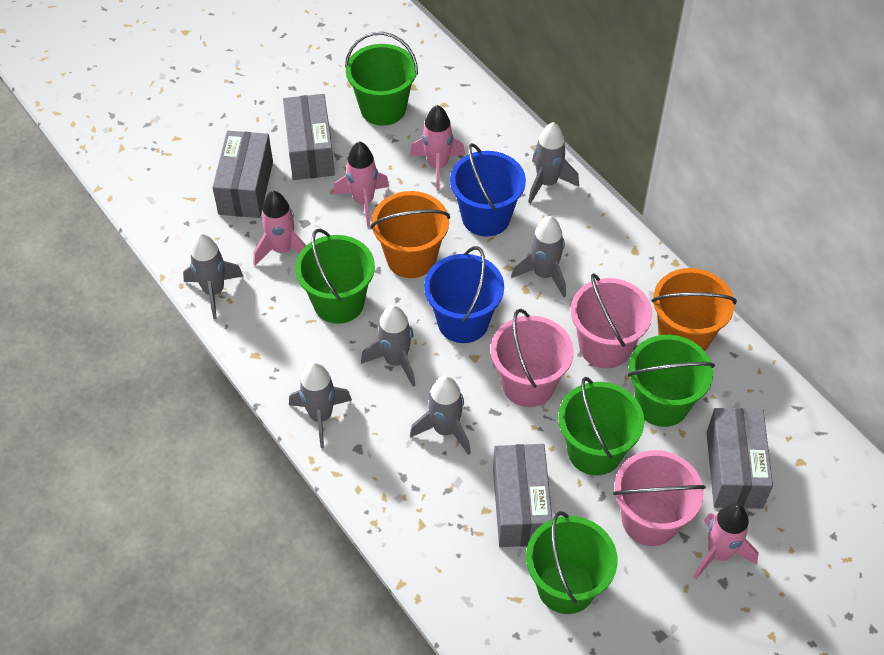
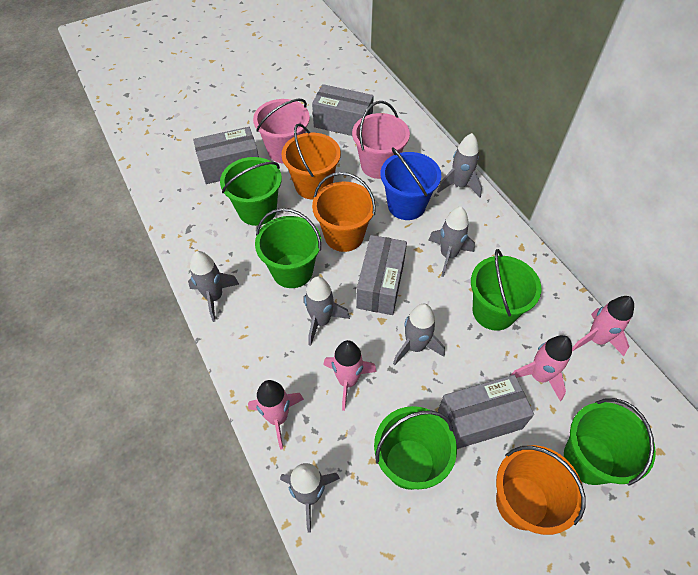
blue bucket: 2 -> 1
orange bucket: 2 -> 3
pink bucket: 3 -> 2

